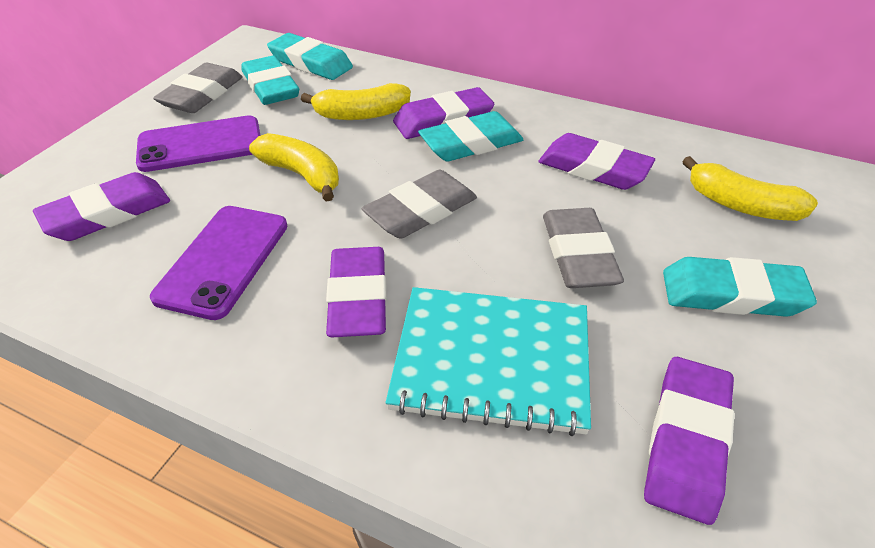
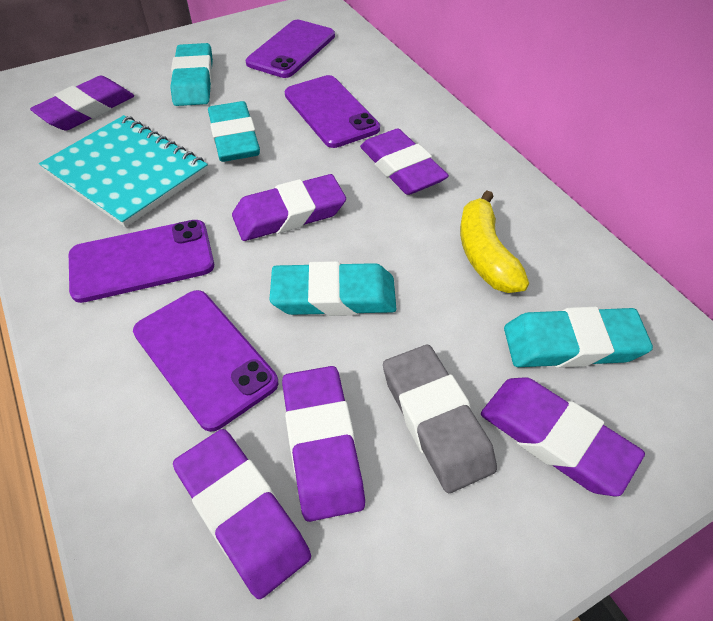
grey eraser: 3 -> 1
purple eraser: 5 -> 6
purple phone: 2 -> 4
yellow banana: 3 -> 1

